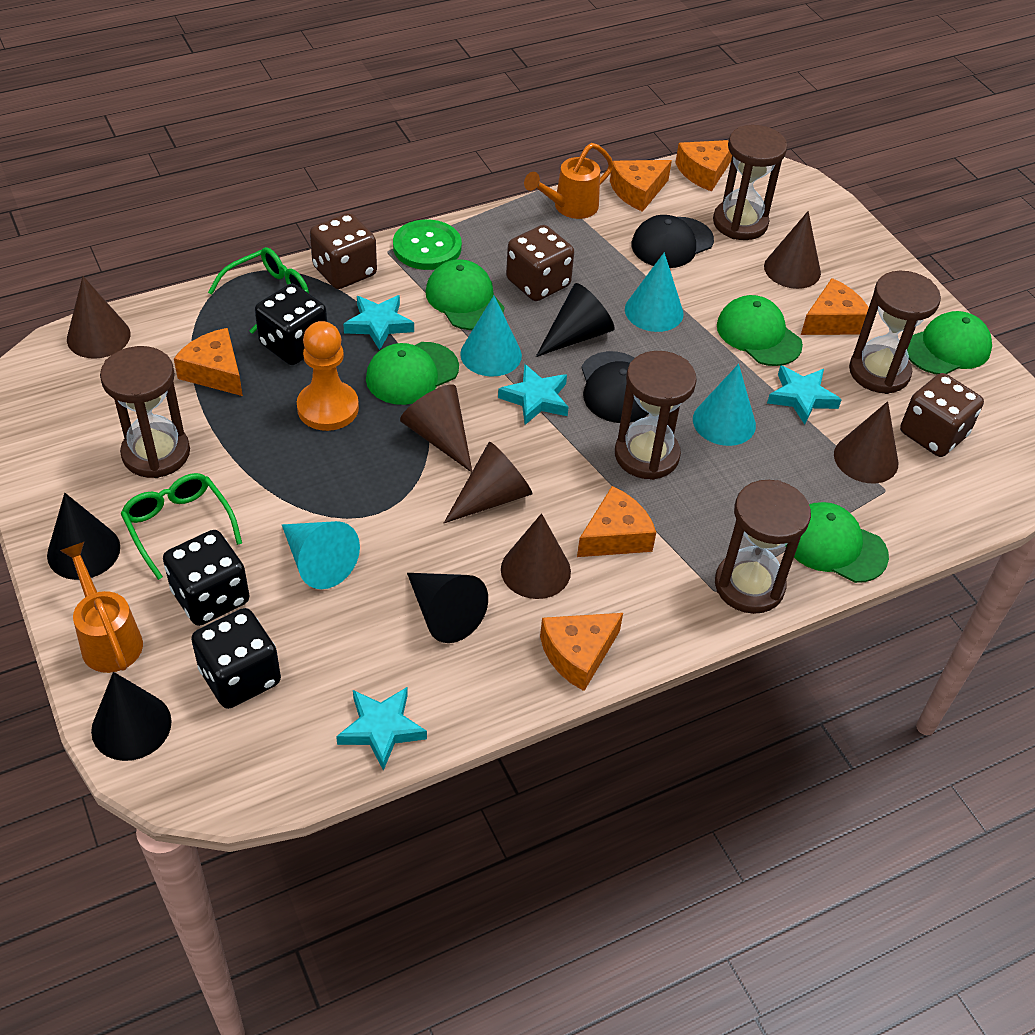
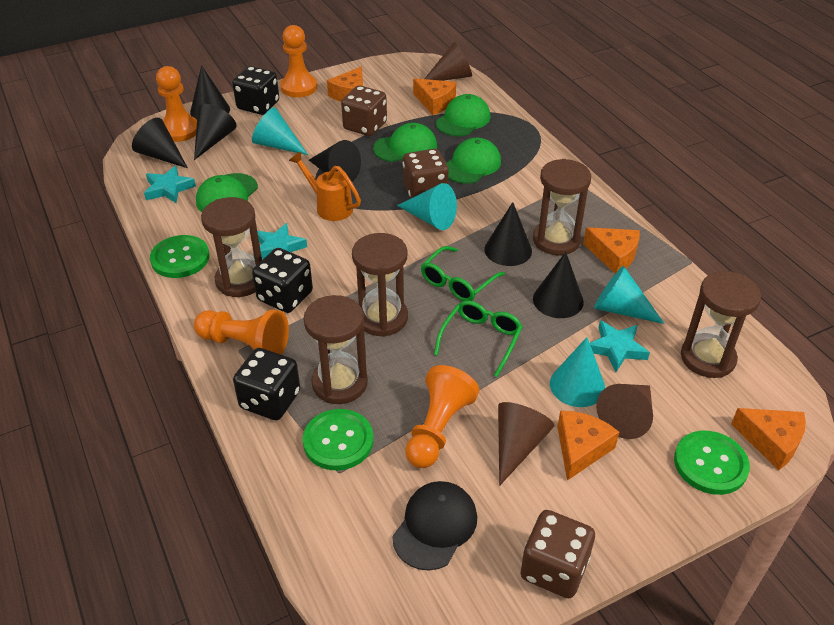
black cap: 2 -> 1
black cone: 4 -> 6
brown cone: 6 -> 3
green button: 1 -> 3
green cap: 5 -> 4
orange cheese: 6 -> 5
orange pawn: 1 -> 4
orange watering can: 2 -> 1
turquoise star: 4 -> 3

